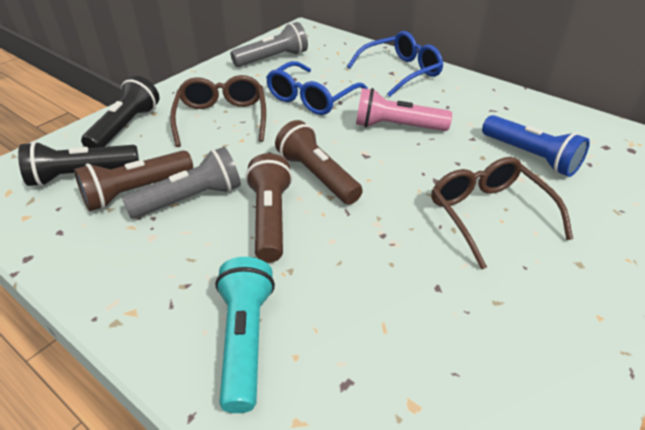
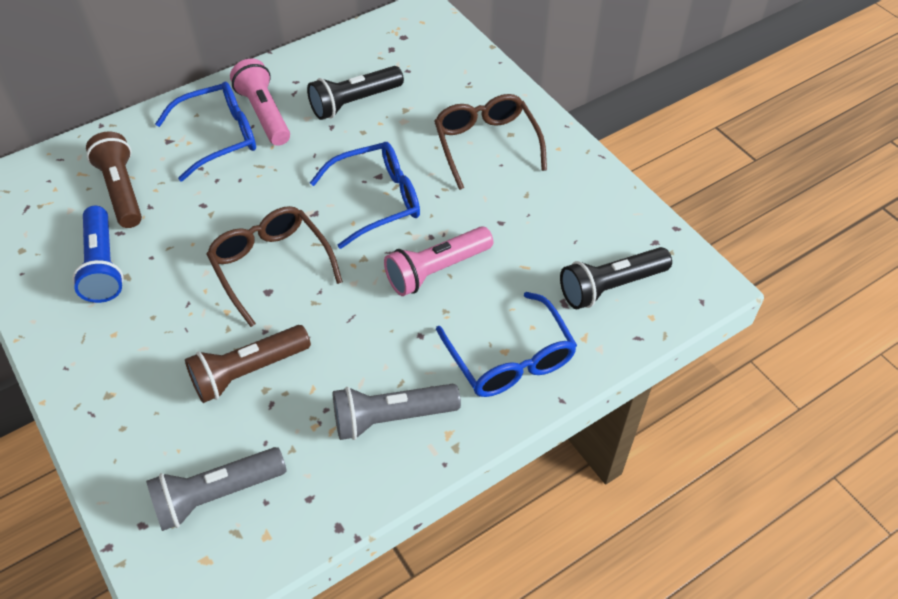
blue glasses: 2 -> 3
brown flashlight: 3 -> 2
pink flashlight: 1 -> 2
turquoise flashlight: 1 -> 0

